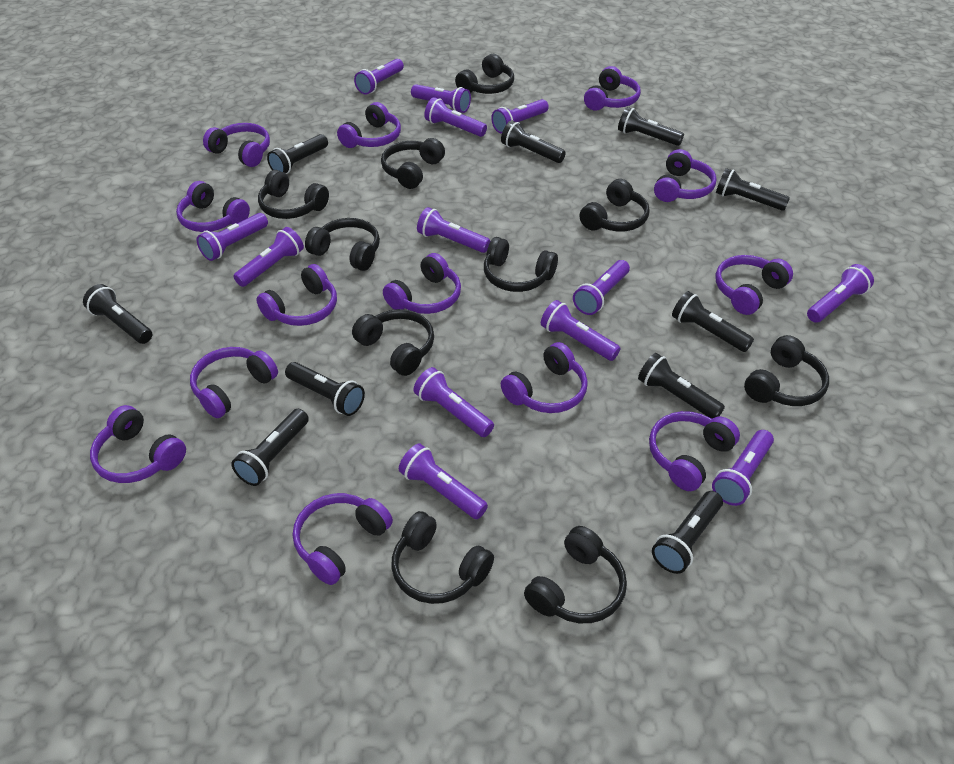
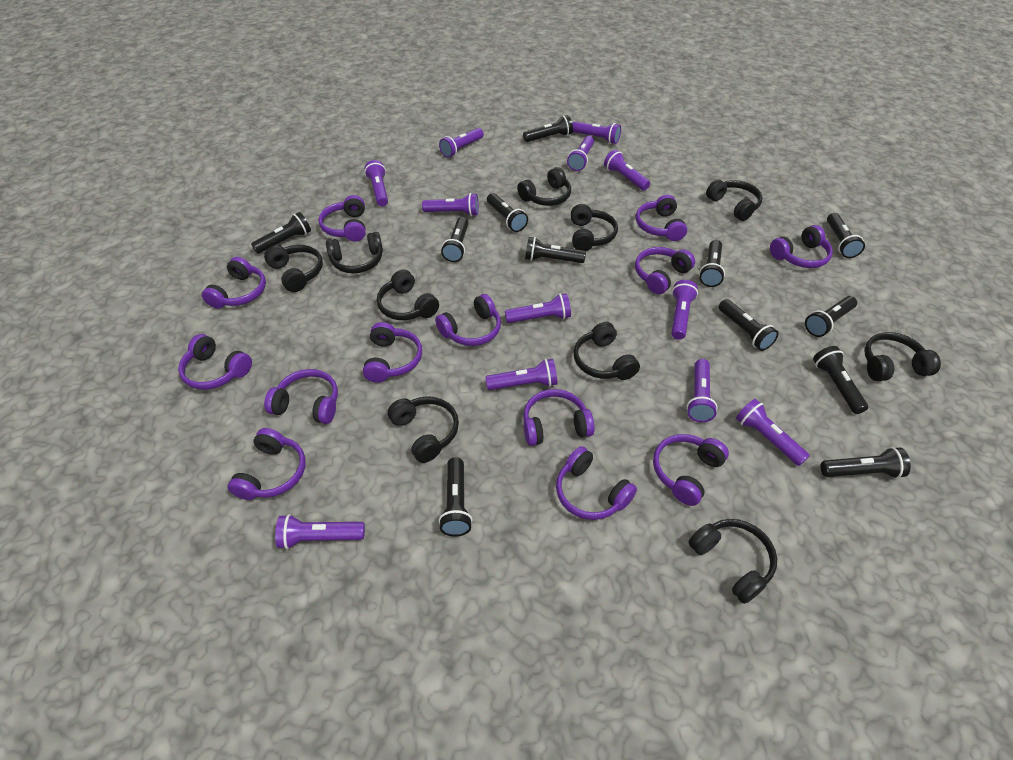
black flashlight: 10 -> 12
purple flashlight: 13 -> 12

